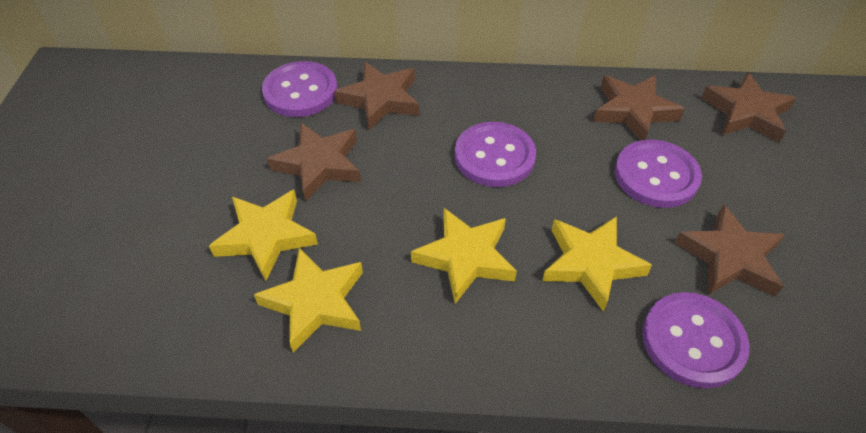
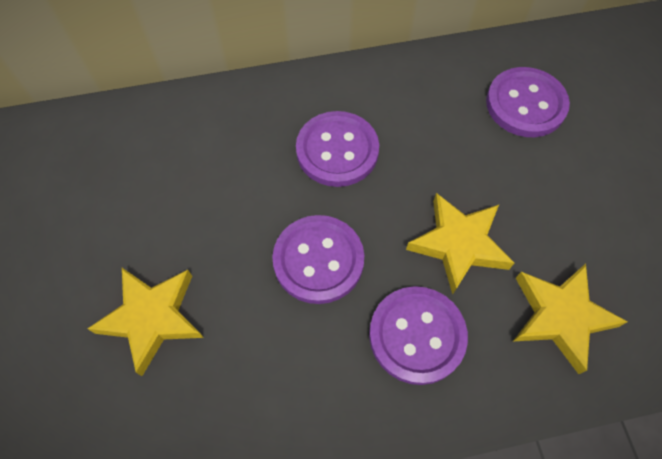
brown star: 5 -> 0
yellow star: 4 -> 3

